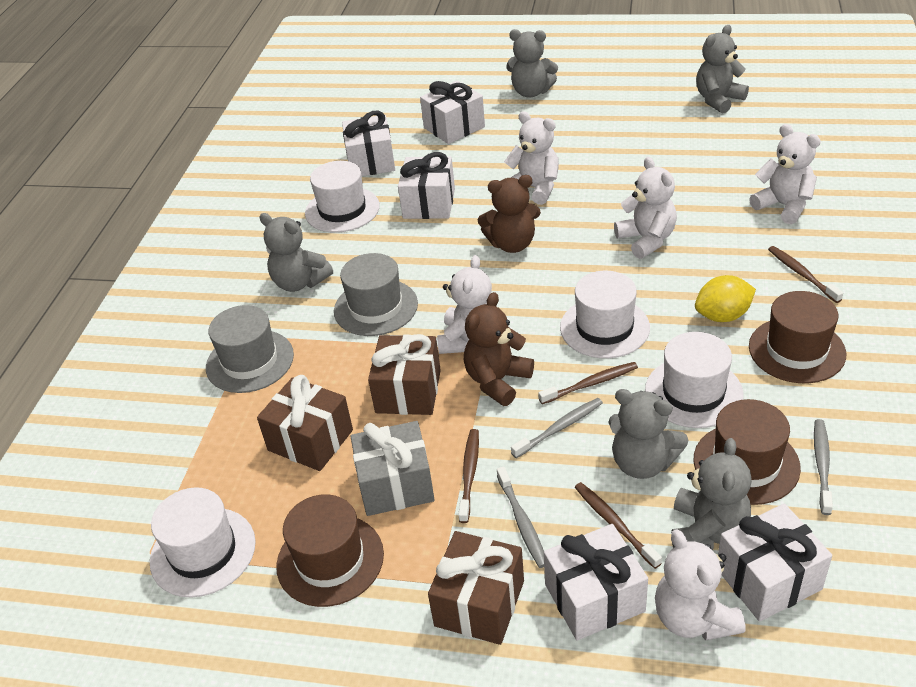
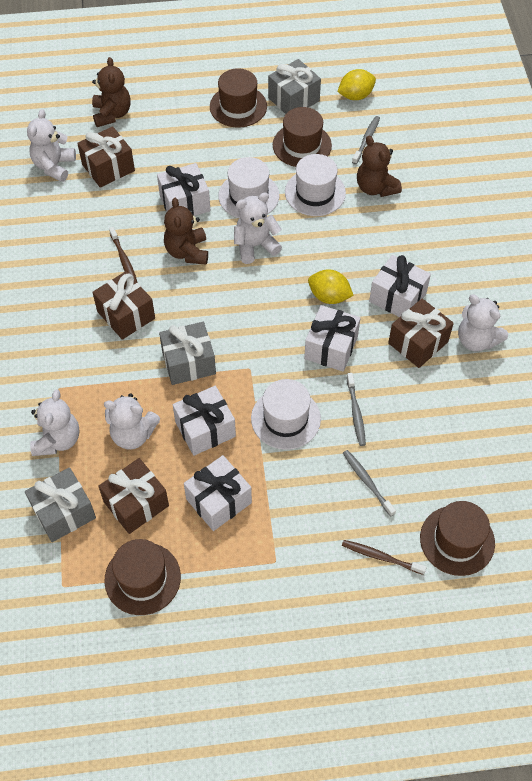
brown gift: 3 -> 4
brown hat: 3 -> 4
brown teddy bear: 2 -> 3
brown toothbrush: 4 -> 2
grey gift: 1 -> 3
grey hat: 2 -> 0
grey teddy bear: 5 -> 0
white hat: 4 -> 3
yellow lemon: 1 -> 2

